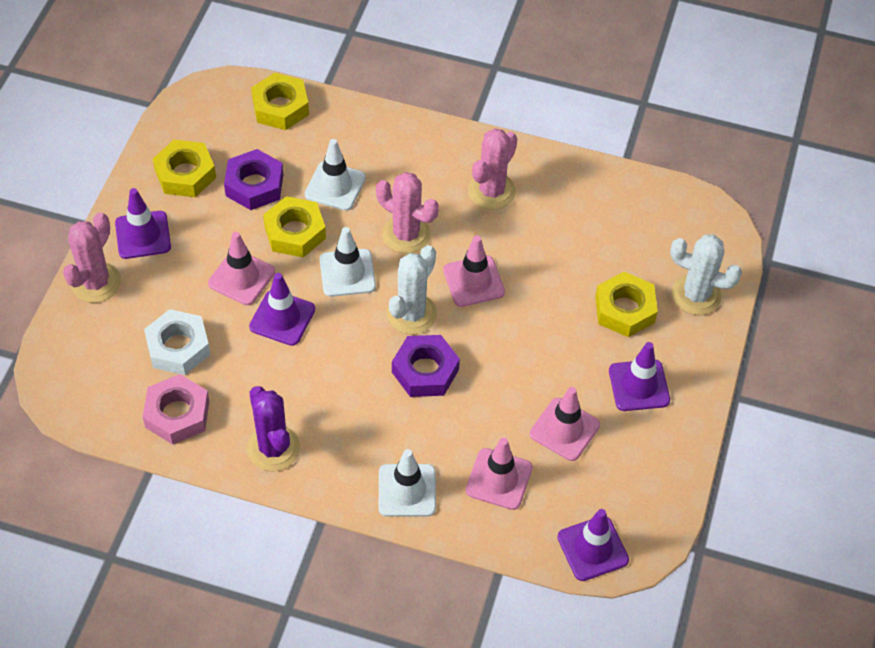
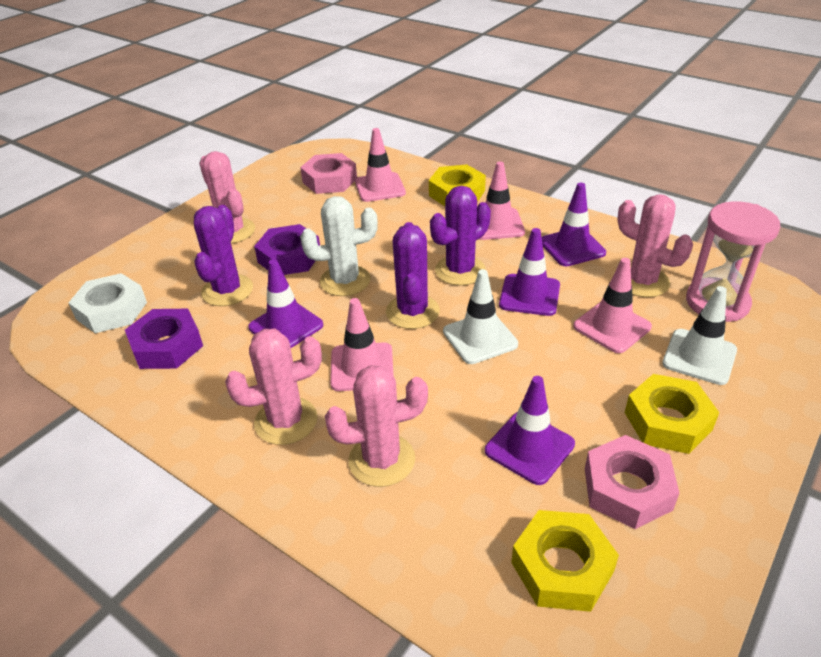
pink cactus: 3 -> 4
pink hourglass: 0 -> 1
pink nut: 1 -> 2
purple cactus: 1 -> 3
white cactus: 2 -> 1
white traffic cone: 3 -> 2
yellow nut: 4 -> 3

